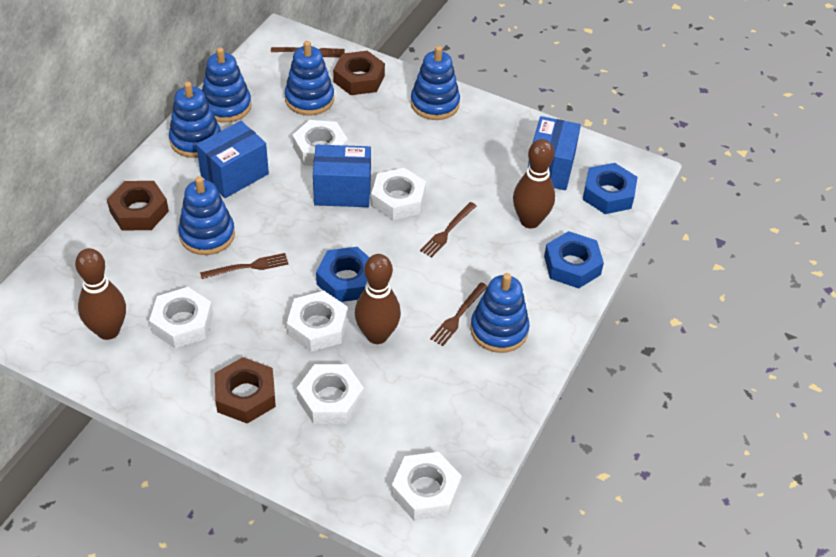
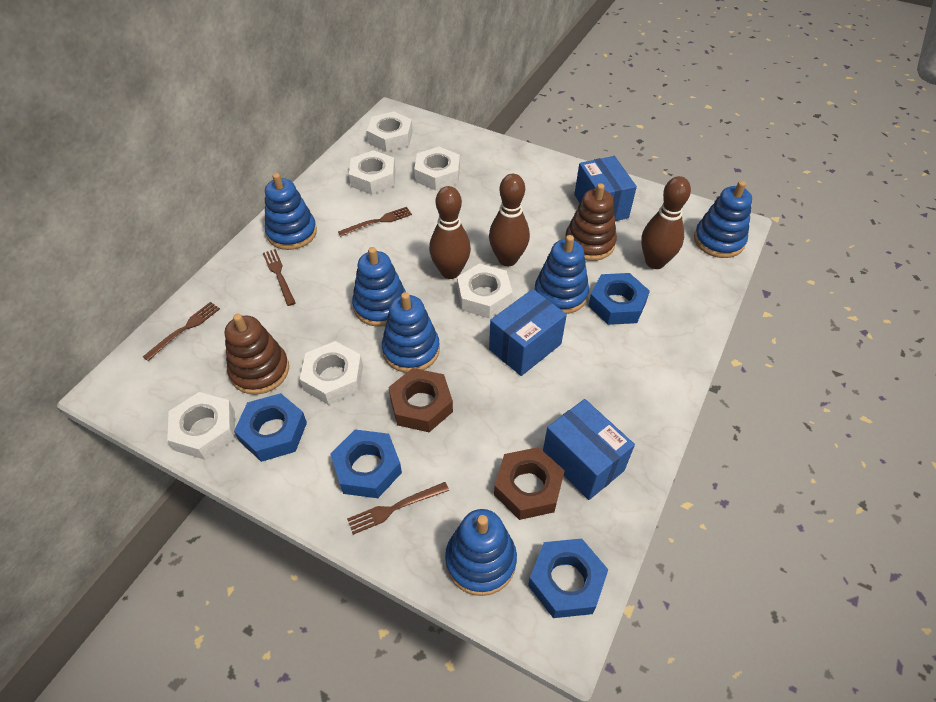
blue nut: 3 -> 4
brown nut: 3 -> 2
brown stacking toy: 0 -> 2

